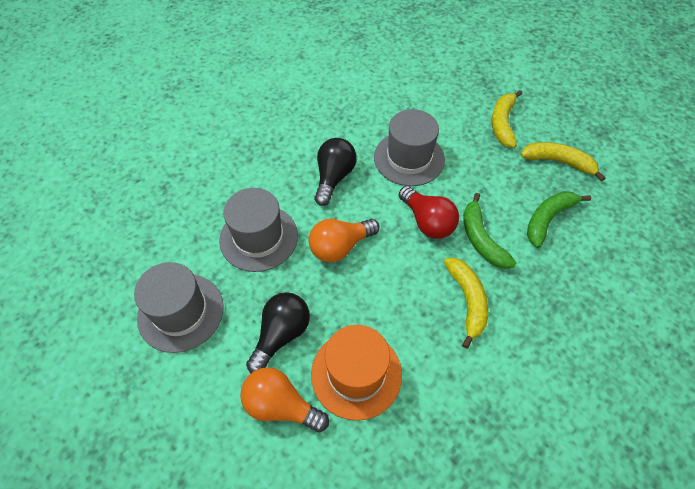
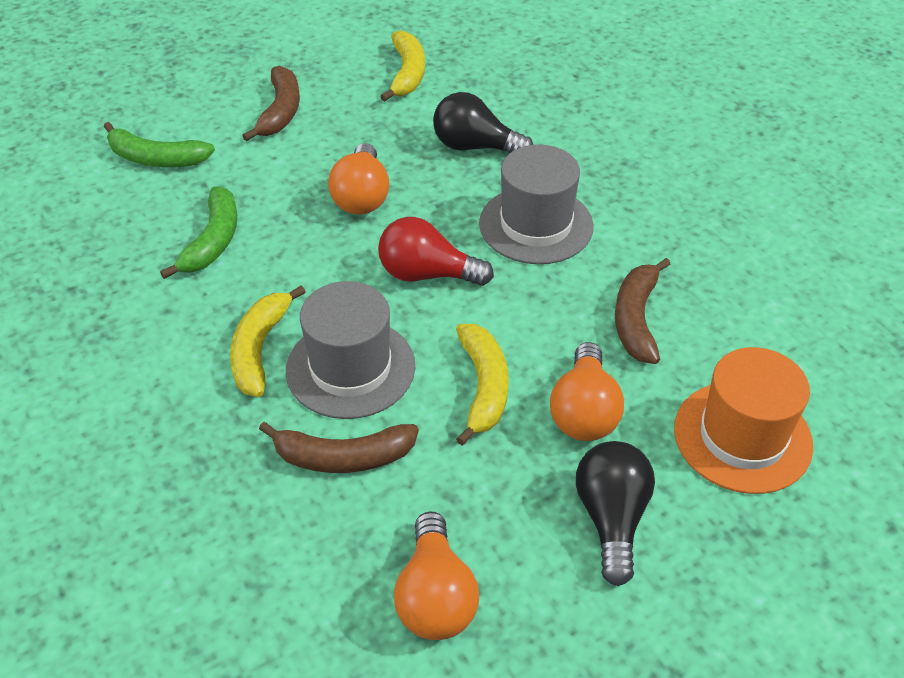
brown banana: 0 -> 3
grey hat: 3 -> 2
orange light bulb: 2 -> 3

